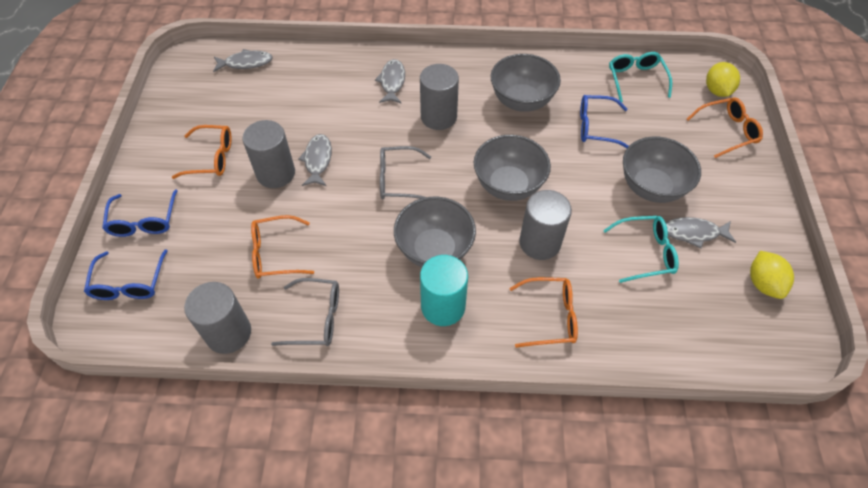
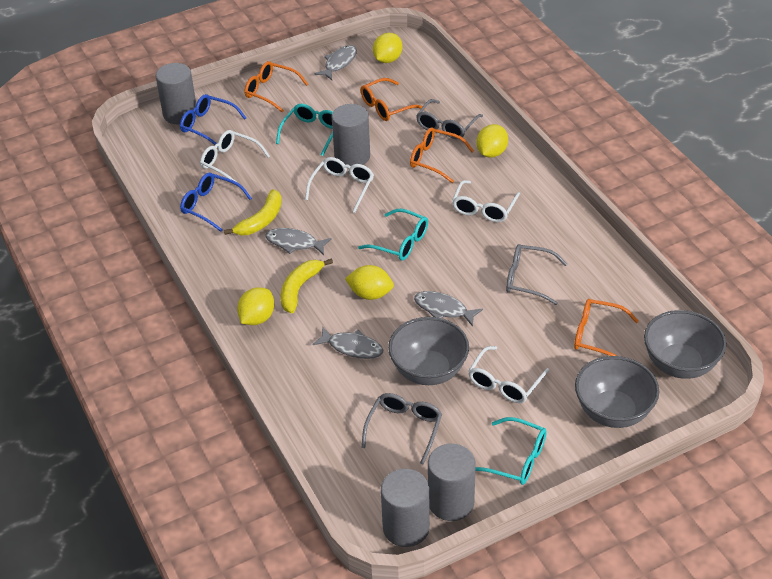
blue glasses: 3 -> 2
grey bowl: 4 -> 3
grey glasses: 2 -> 3
turquoise cylinder: 1 -> 0
turquoise glasses: 2 -> 3
white glasses: 0 -> 4
yellow banana: 0 -> 2
yellow lemon: 2 -> 4

